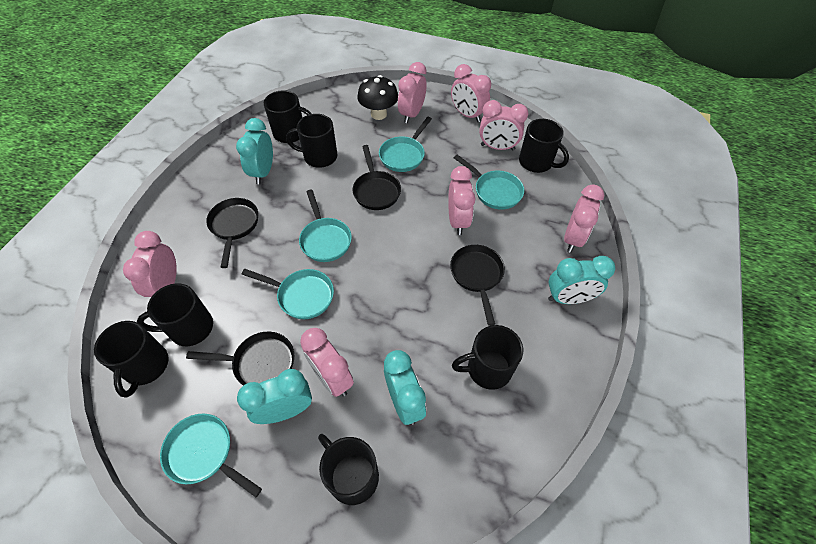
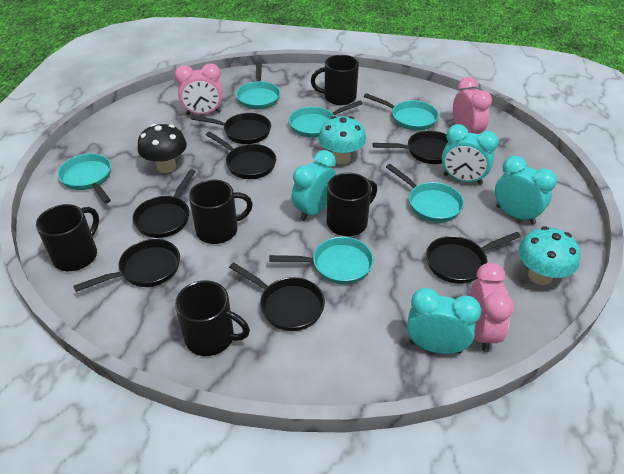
black mug: 7 -> 5
black pan: 4 -> 7
pink clock: 7 -> 3
turquoise mushroom: 0 -> 2
turquoise pan: 5 -> 6

